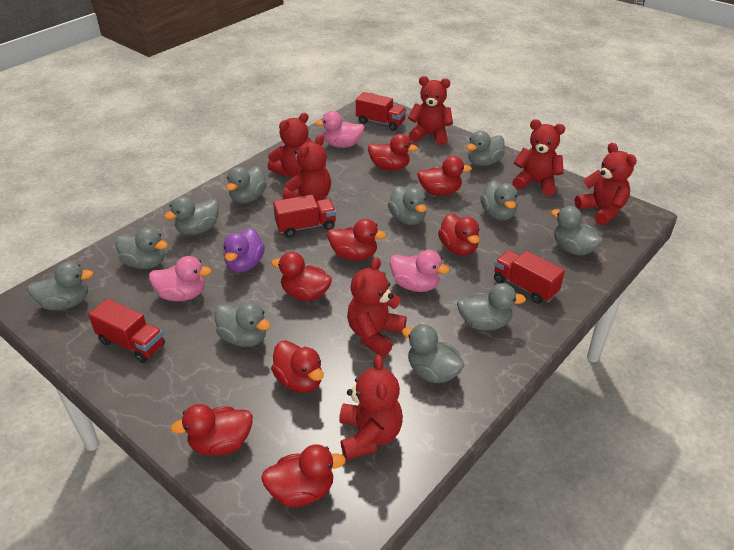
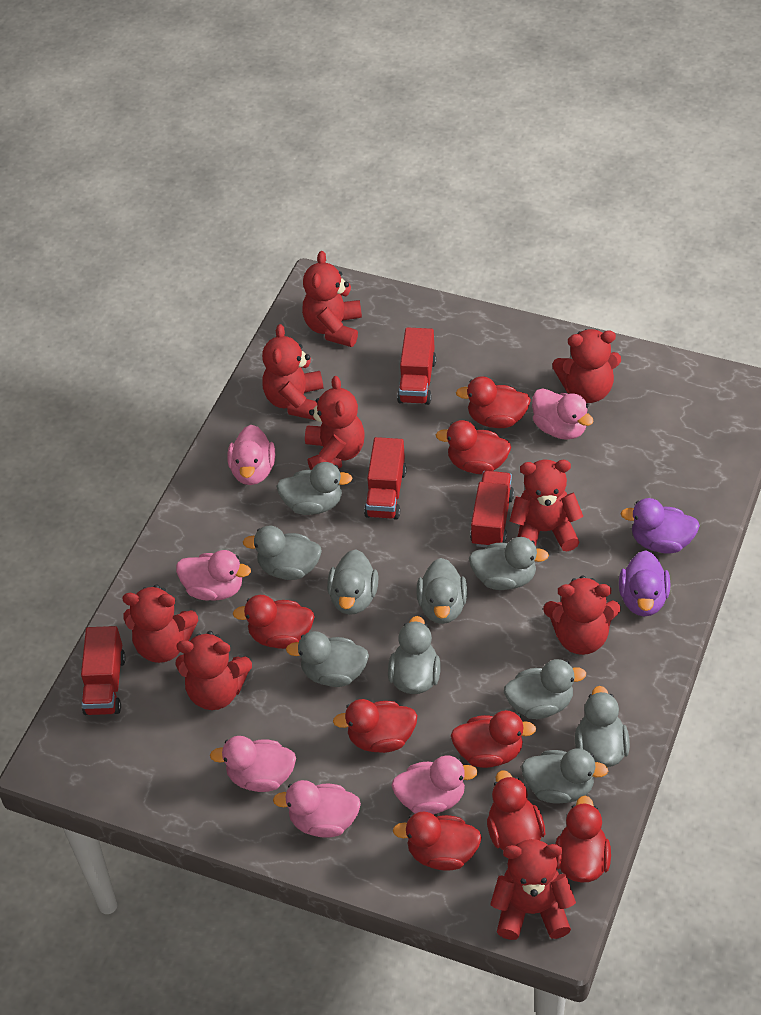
grey duck: 11 -> 10
pink duck: 3 -> 6
purple duck: 1 -> 2
red teddy bear: 7 -> 9

